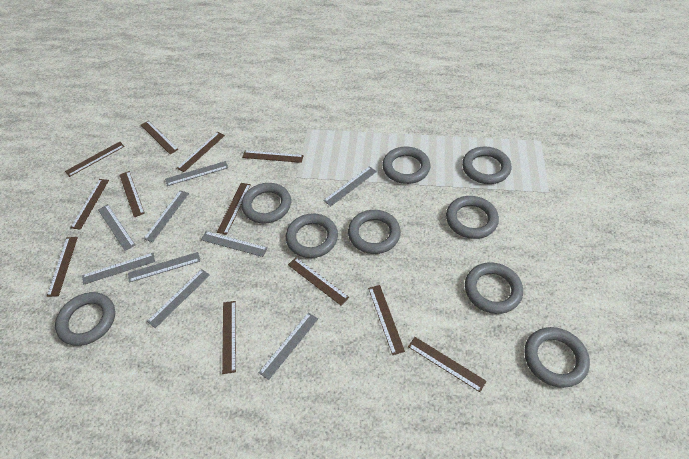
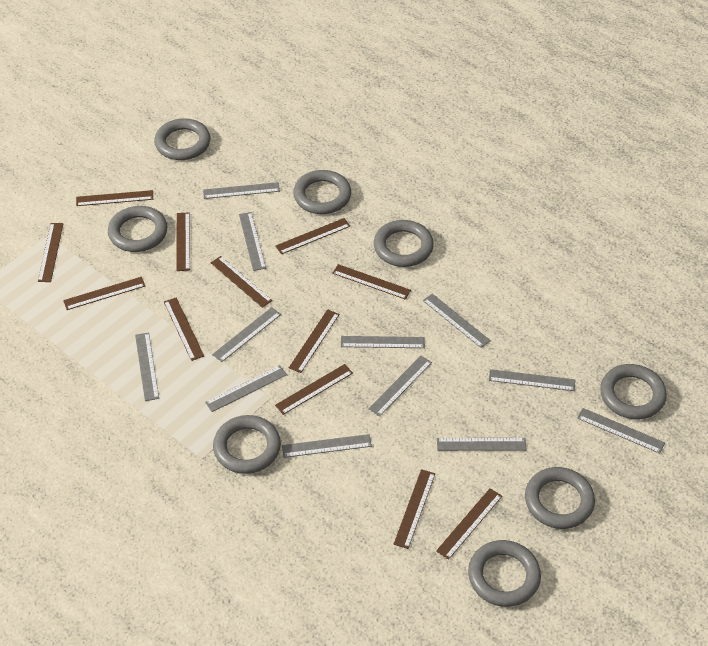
grey ring: 9 -> 8
grey ruler: 9 -> 12

